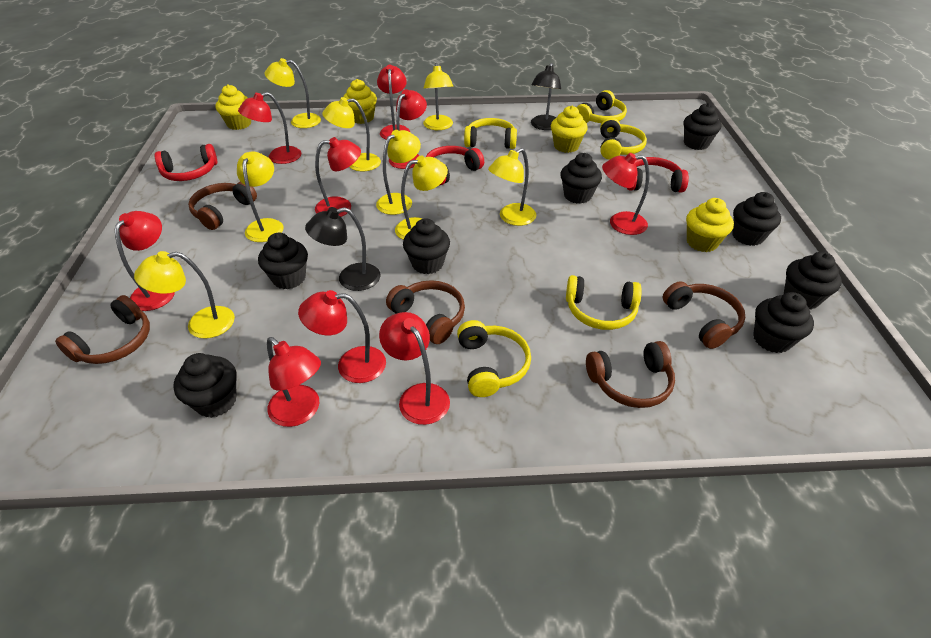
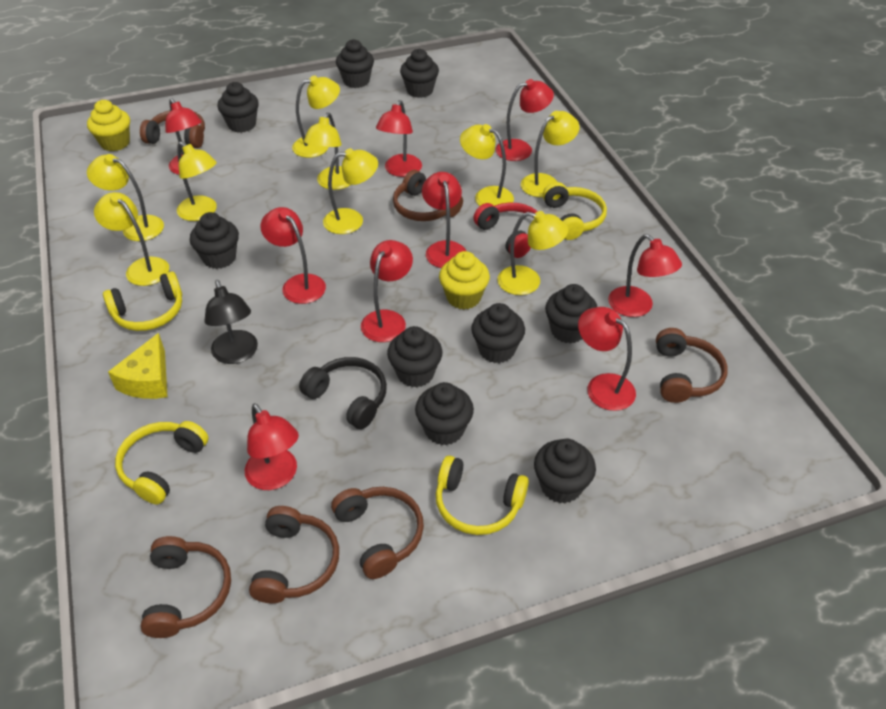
black cupcake: 8 -> 9
black headphones: 0 -> 1
black lamp: 2 -> 1
brown headphones: 5 -> 6
red headphones: 3 -> 1
yellow cheese: 0 -> 1
yellow cupcake: 4 -> 2
yellow headphones: 5 -> 4
yellow lamp: 8 -> 9

